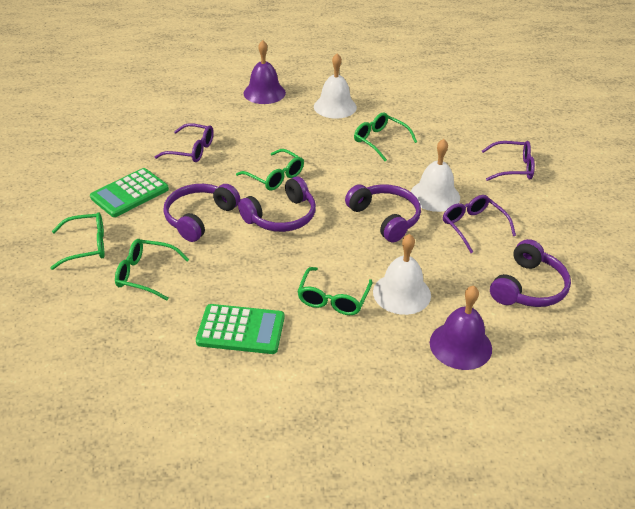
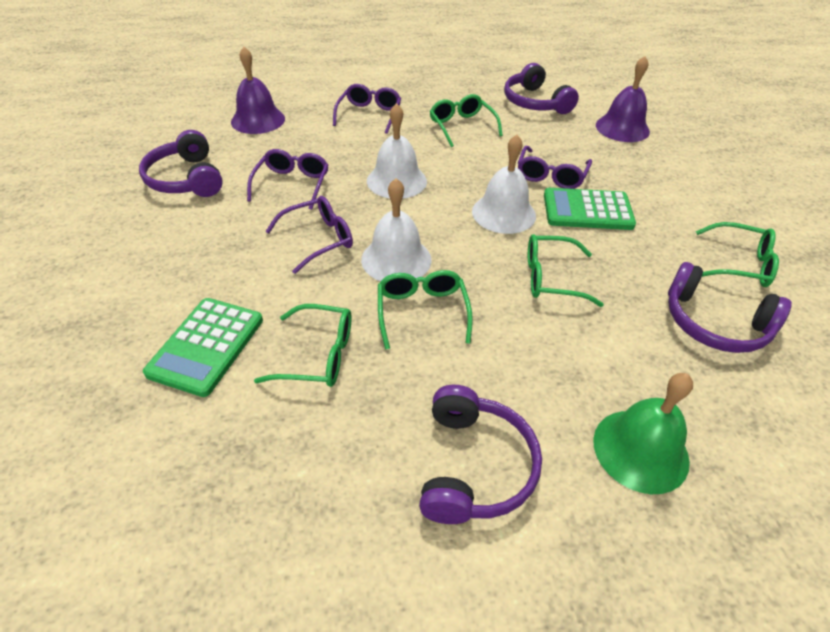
green bell: 0 -> 1
purple glasses: 3 -> 4

